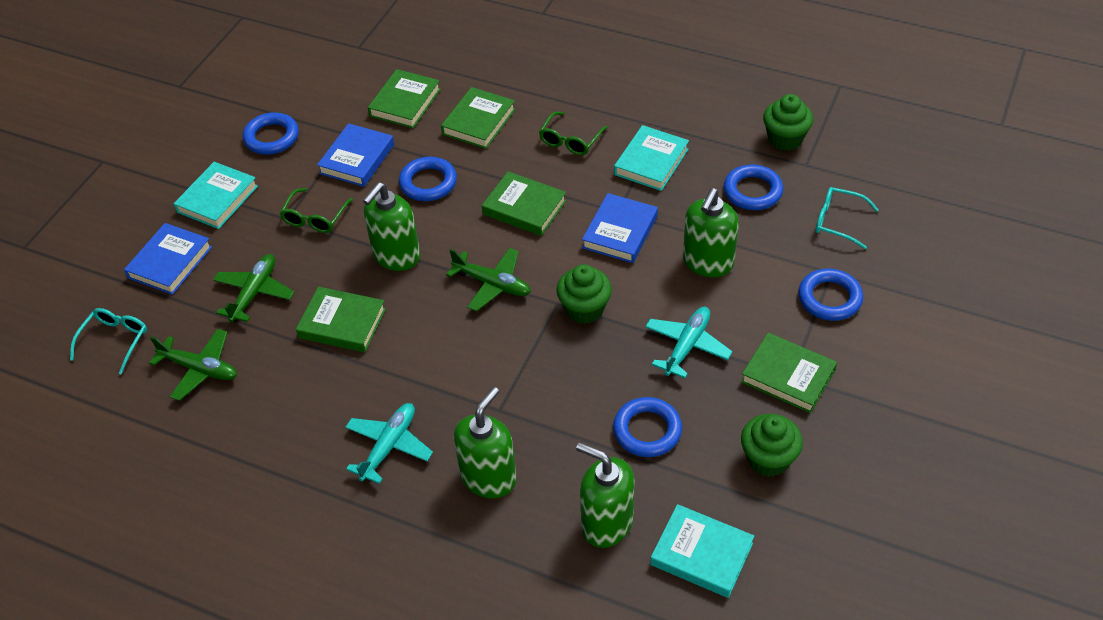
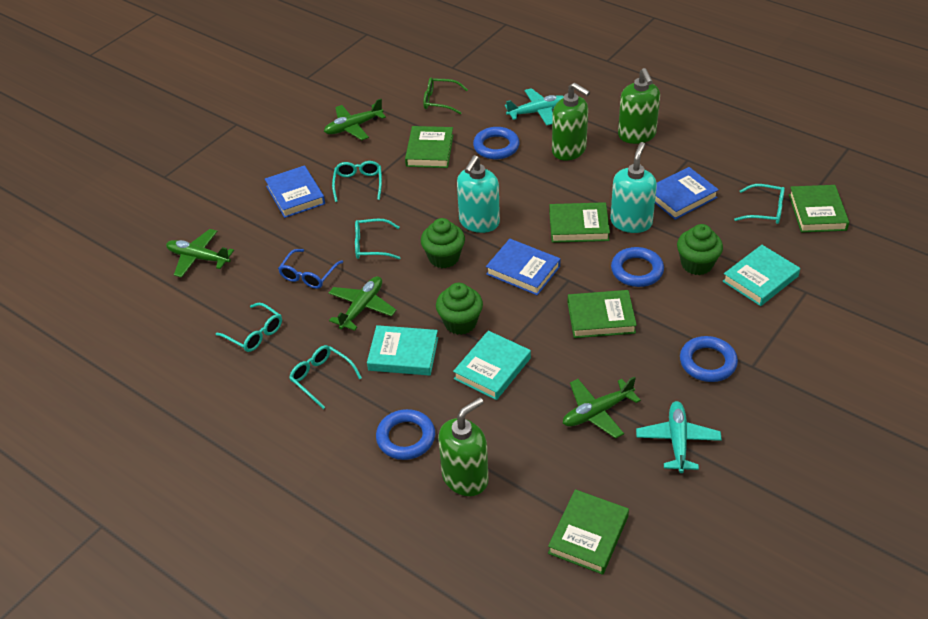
blue glasses: 0 -> 1
blue ring: 5 -> 4
green glasses: 2 -> 1
green plane: 3 -> 4
green soap dispenser: 4 -> 3
turquoise glasses: 2 -> 5
turquoise soap dispenser: 0 -> 2

